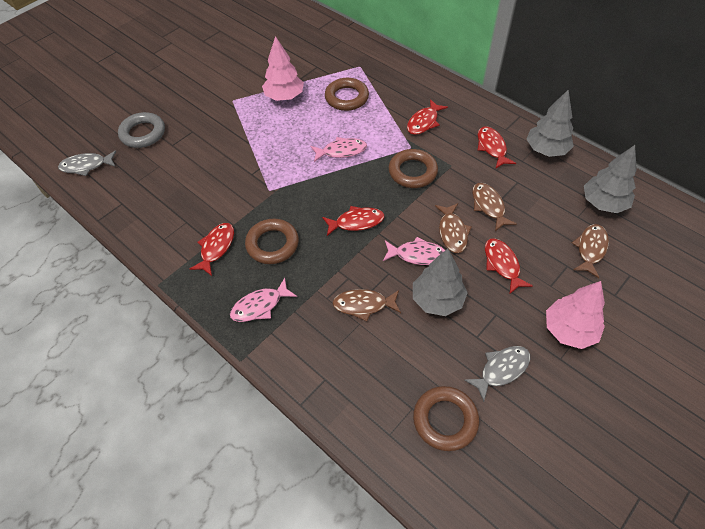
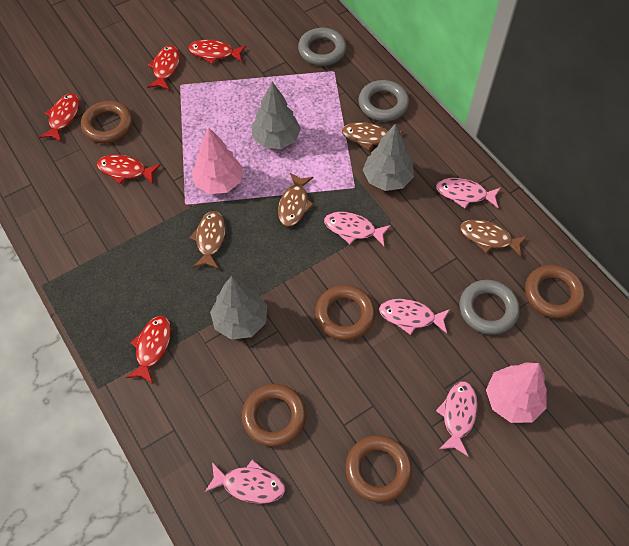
brown ring: 4 -> 5
grey fish: 2 -> 0
grey ring: 1 -> 3
pink fish: 3 -> 5

